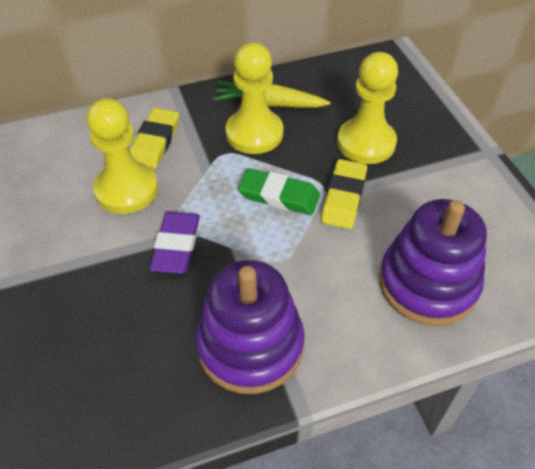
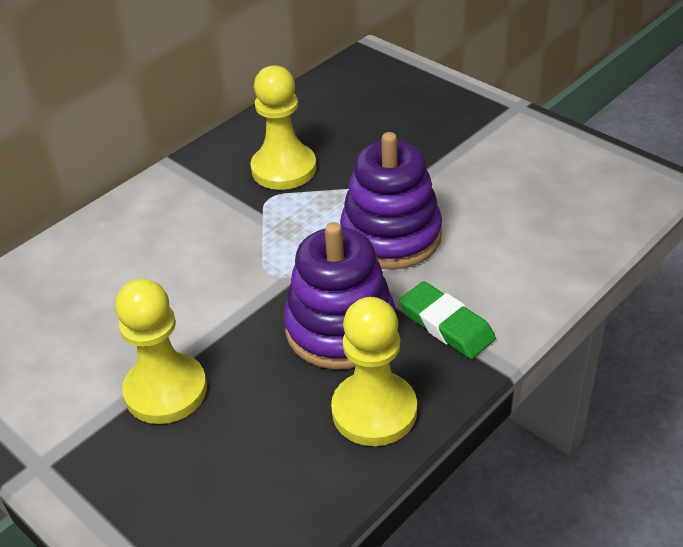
purple eraser: 1 -> 0
yellow carrot: 1 -> 0
yellow eraser: 2 -> 0

